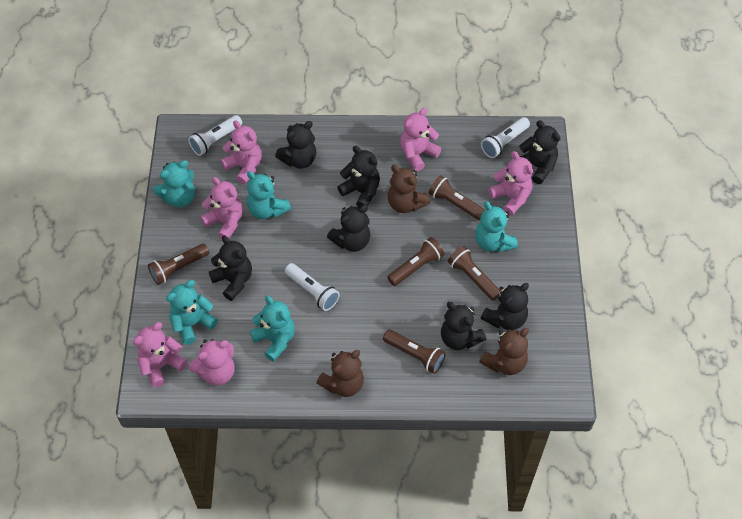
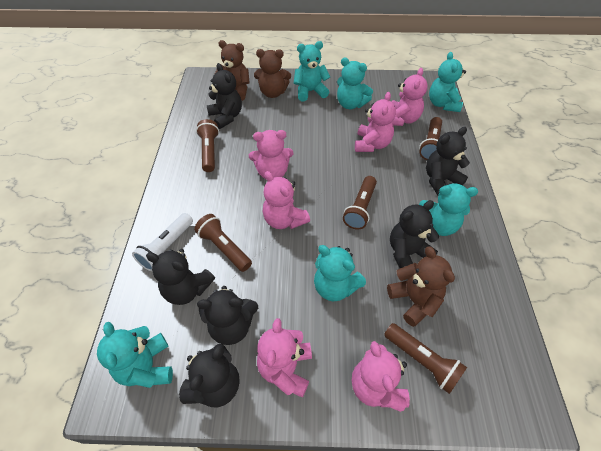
black teddy bear: 7 -> 6
turquoise teddy bear: 5 -> 6
white flashlight: 3 -> 1

